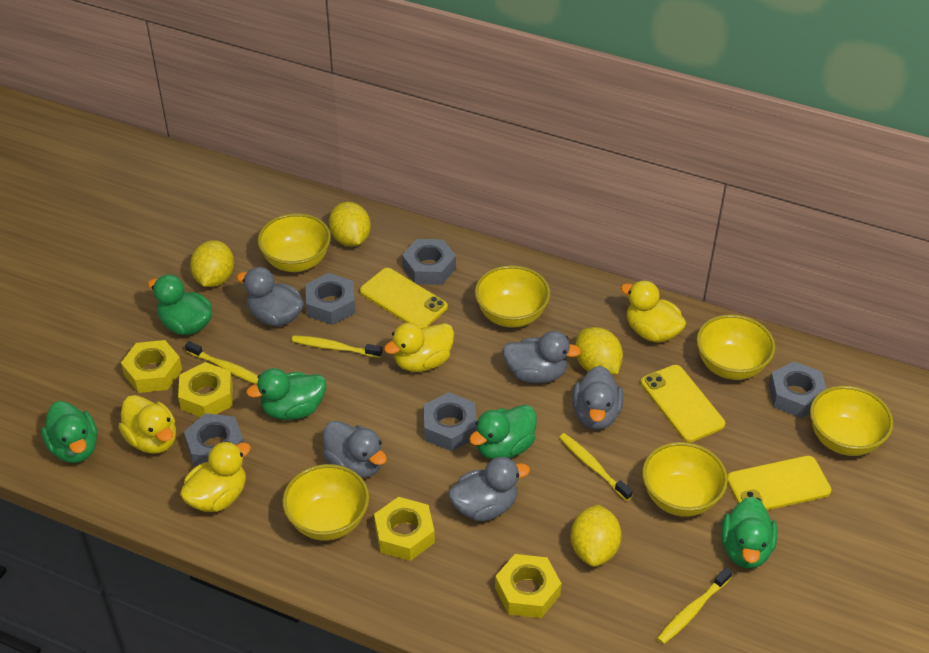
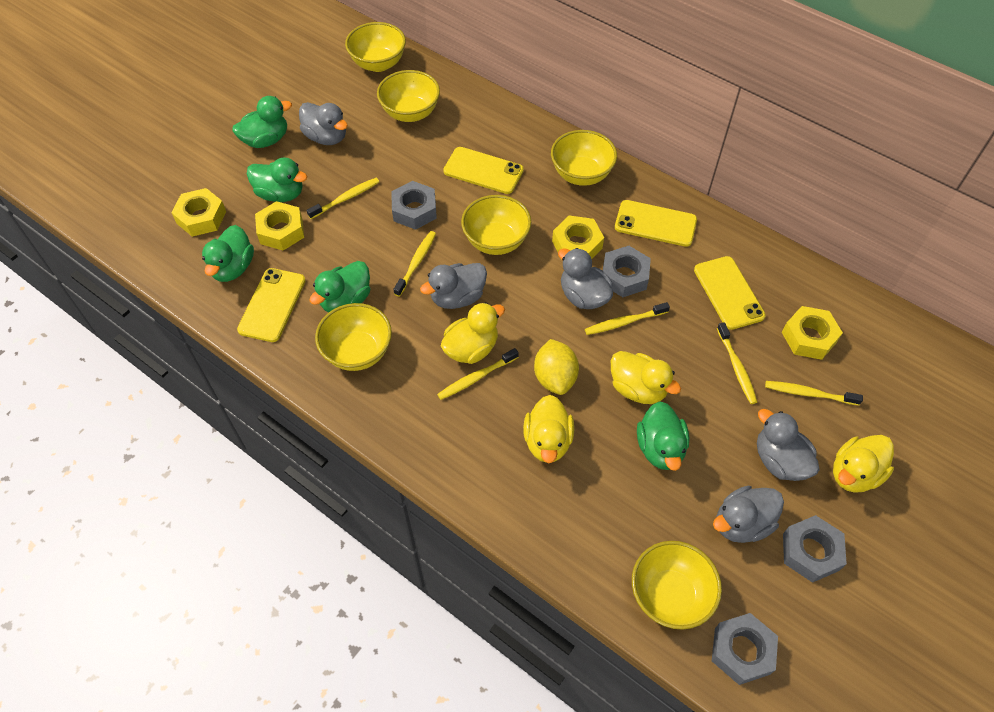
grey nut: 5 -> 4
yellow lemon: 4 -> 1
yellow phone: 3 -> 4
yellow toothbrush: 4 -> 6

